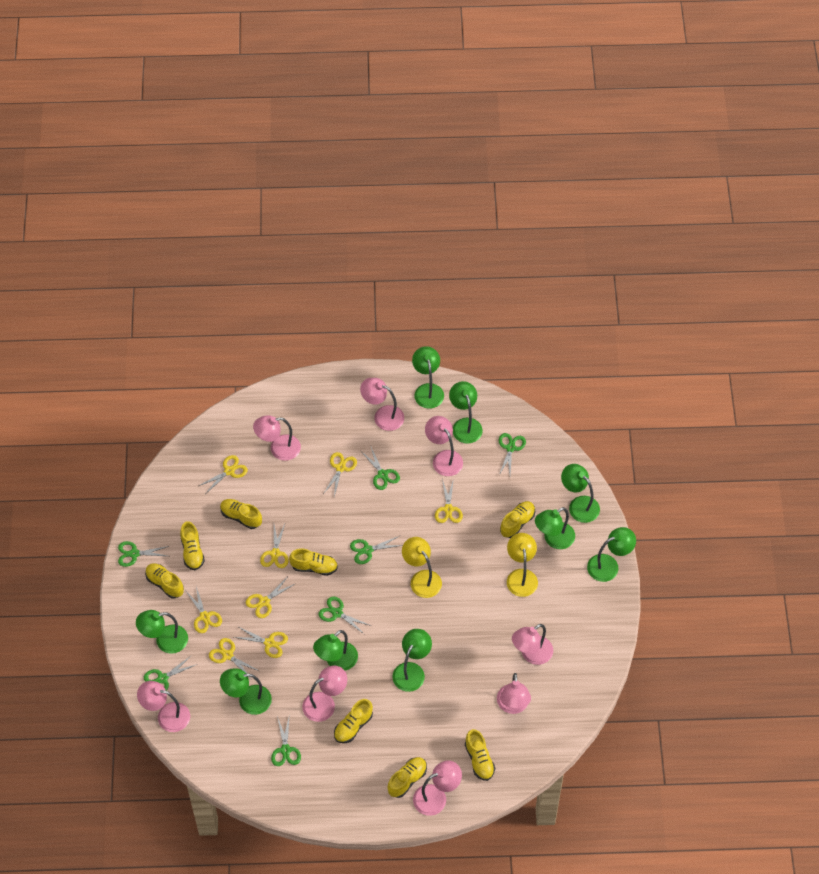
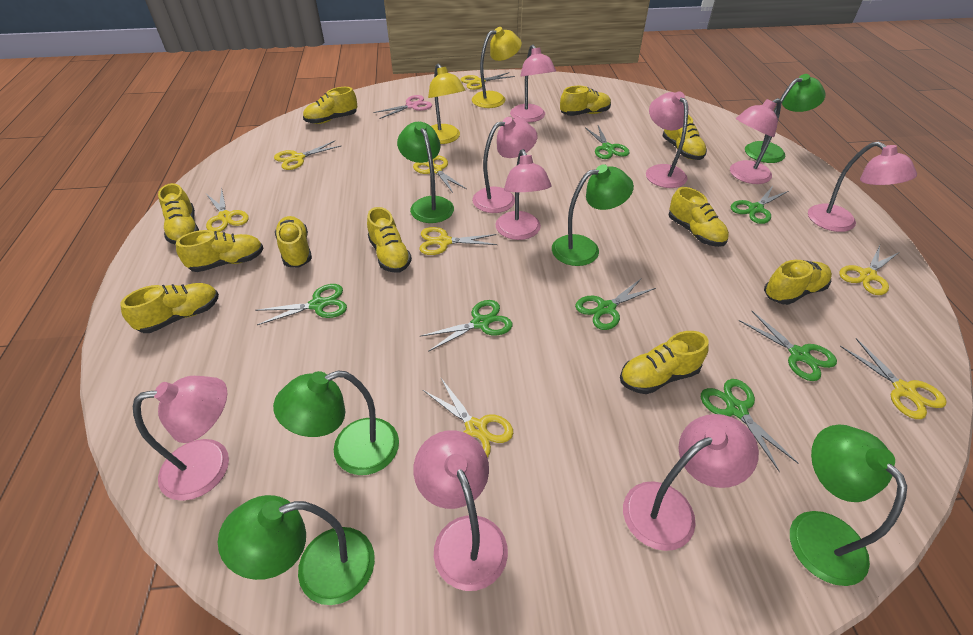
green lamp: 9 -> 6
pink lamp: 8 -> 9
pink scissors: 0 -> 1
yellow shoe: 8 -> 11

